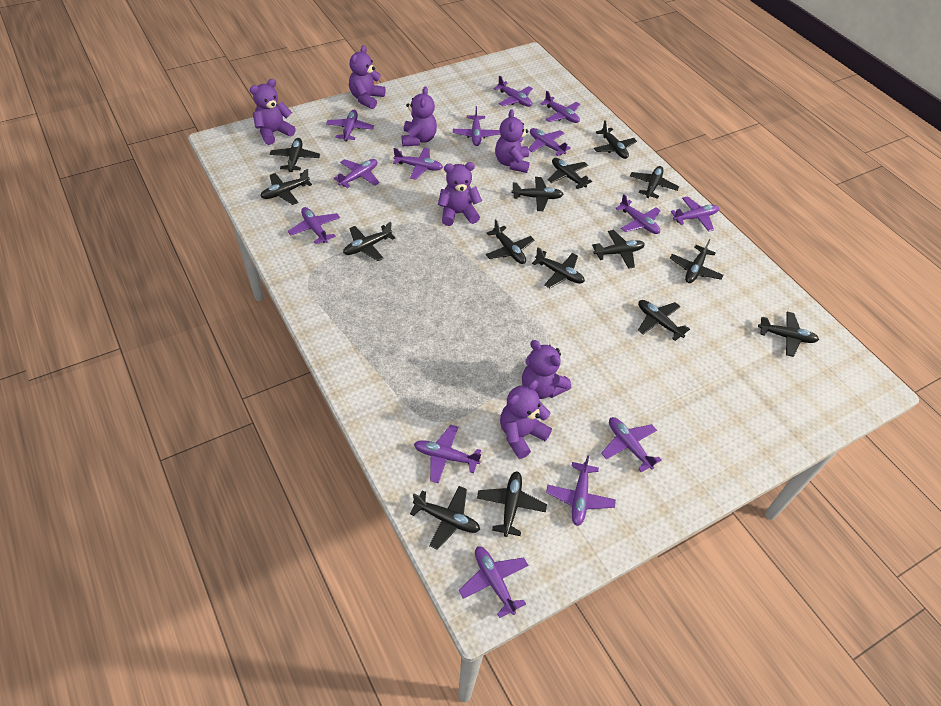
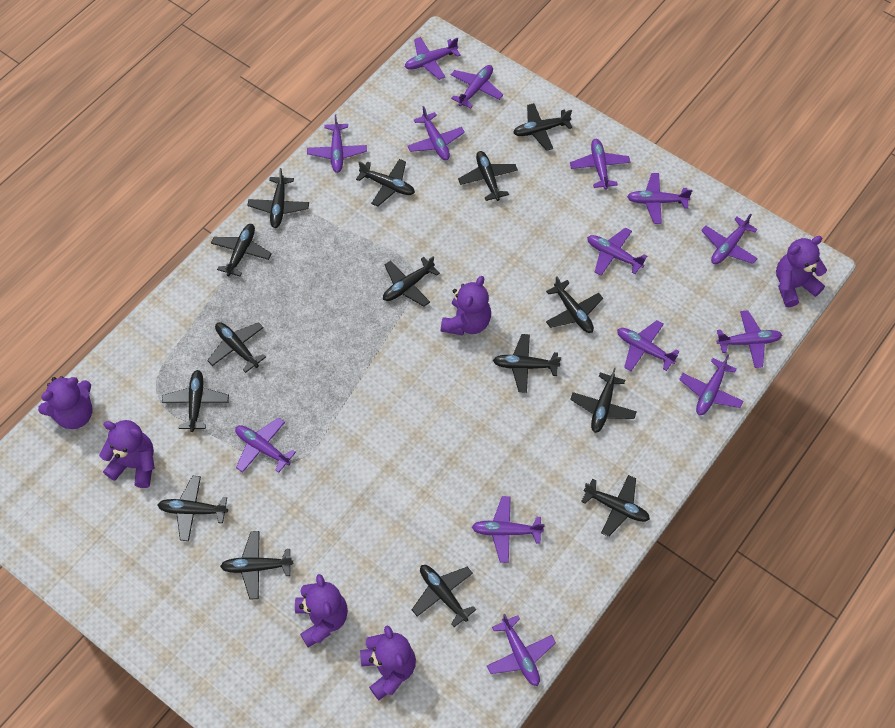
purple teddy bear: 7 -> 6

